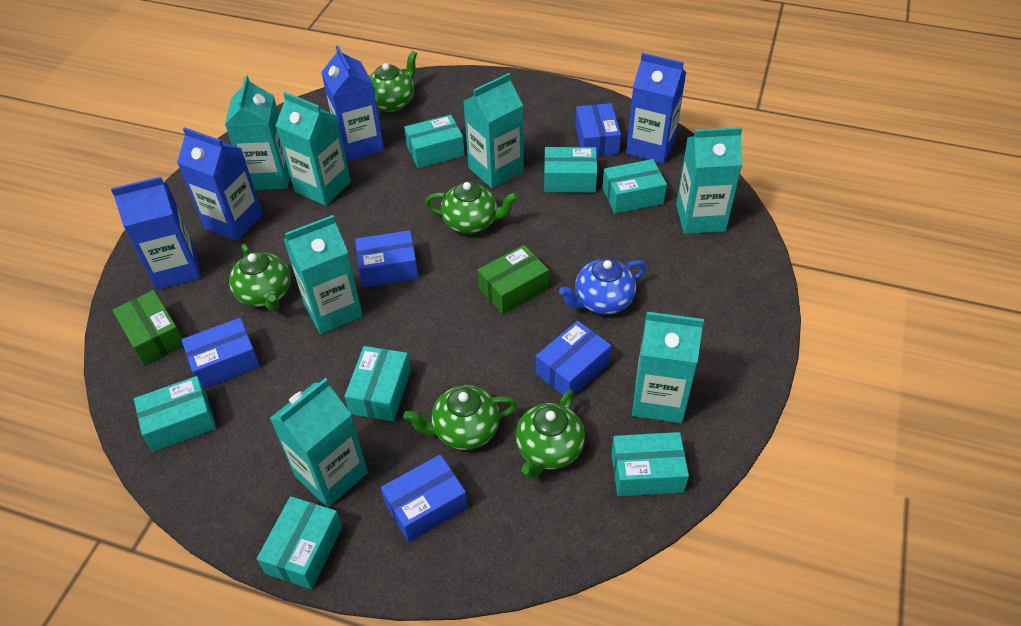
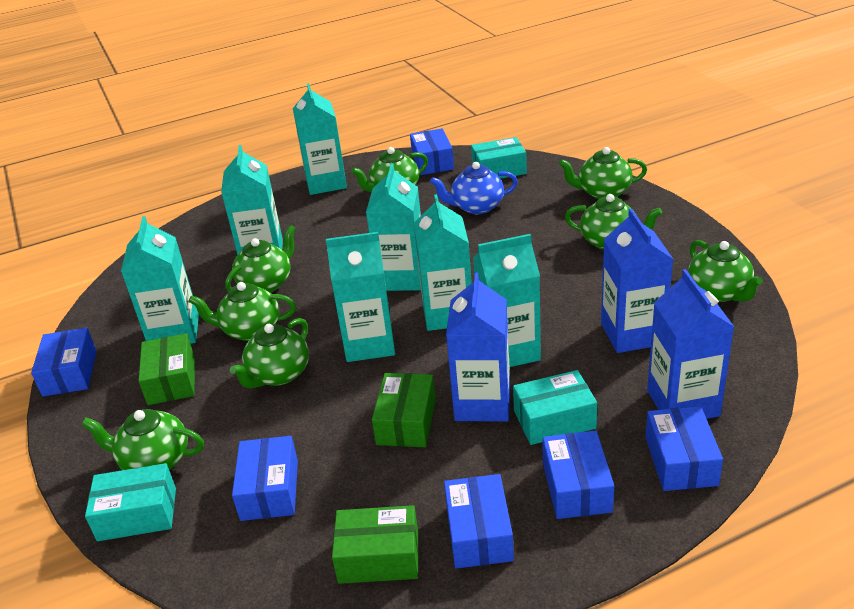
blue box: 5 -> 6
blue carton: 4 -> 3
green box: 2 -> 3
green teapot: 5 -> 8
turquoise box: 7 -> 3

